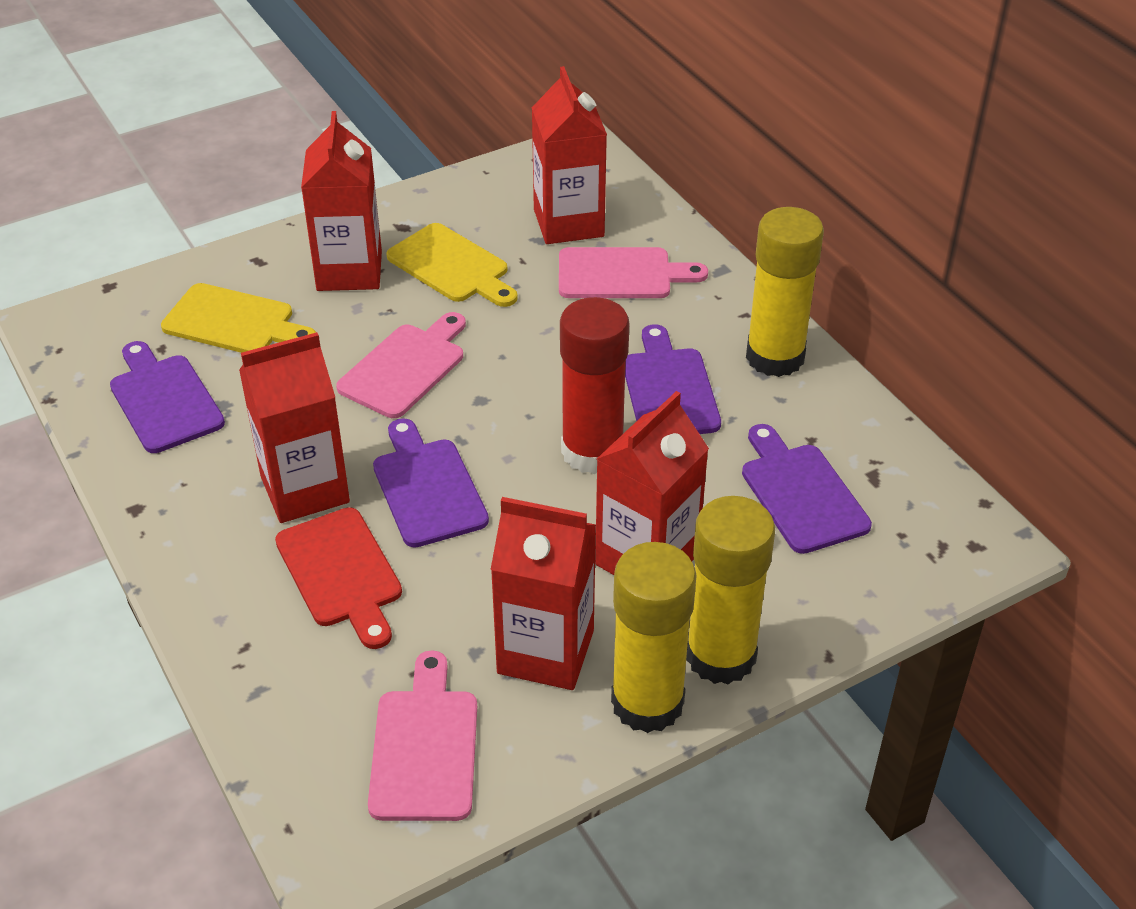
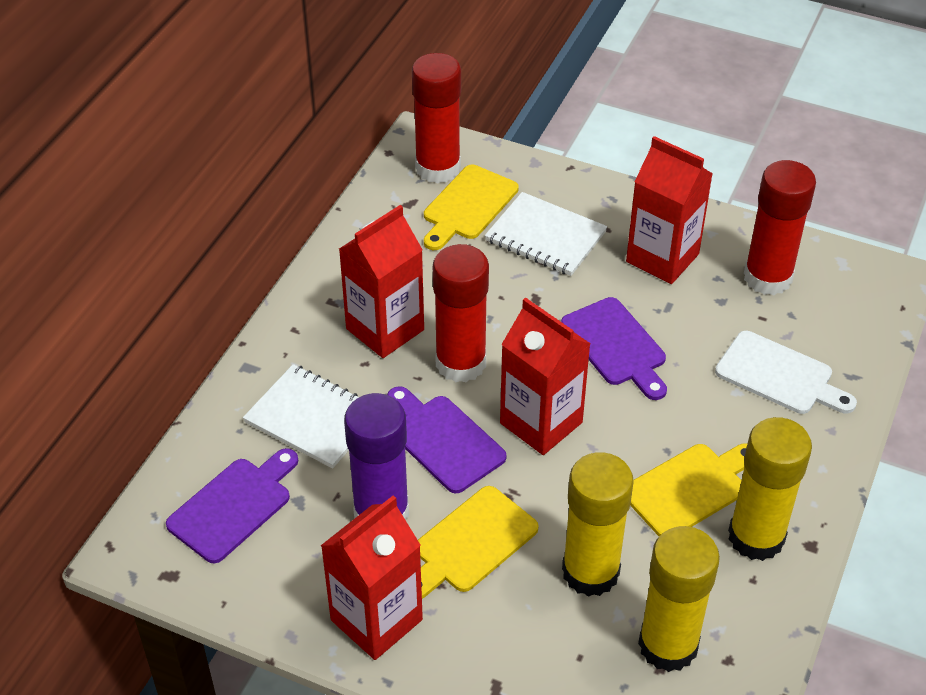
pink cutting board: 3 -> 0
purple cutting board: 4 -> 3
purple glue stick: 0 -> 1
red carton: 5 -> 4
red cutting board: 1 -> 0
red glue stick: 1 -> 3
white cutting board: 0 -> 1
white notebook: 0 -> 2
yellow cutting board: 2 -> 3

